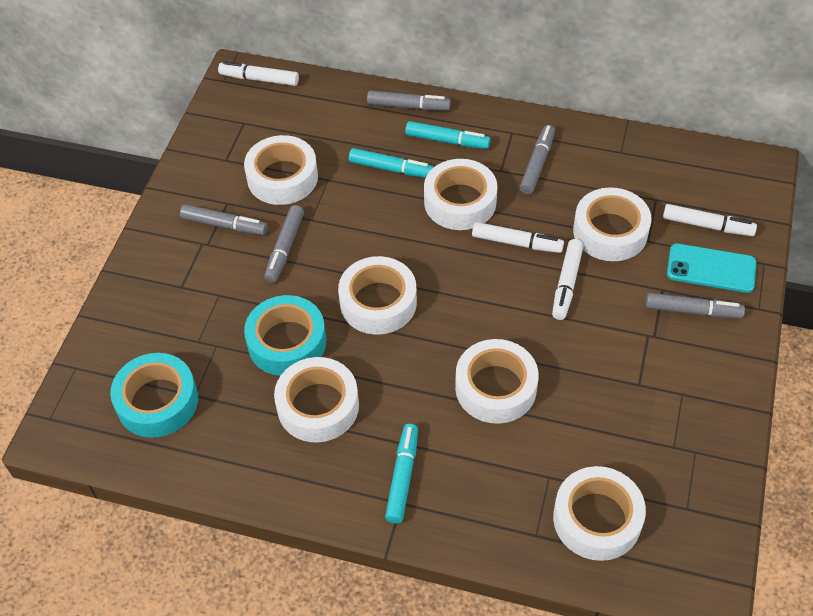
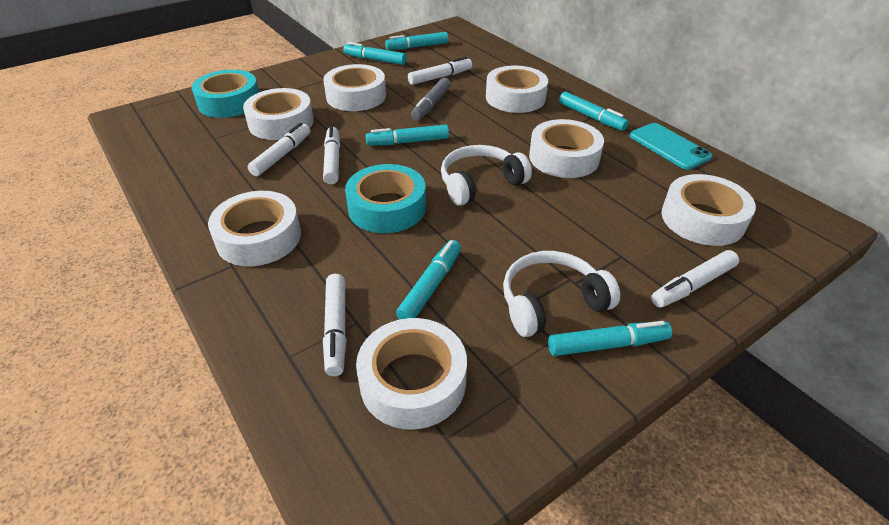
grey marker: 5 -> 1
turquoise marker: 3 -> 6
white headphones: 0 -> 2
white marker: 4 -> 5

